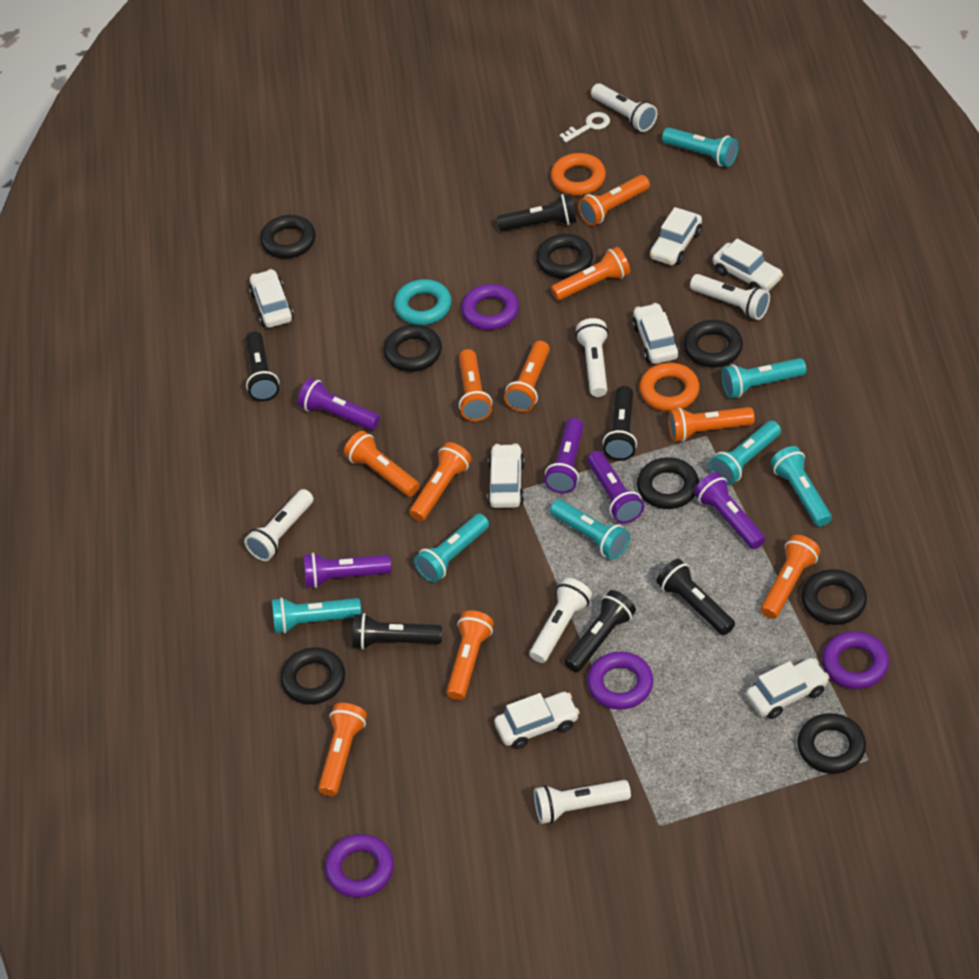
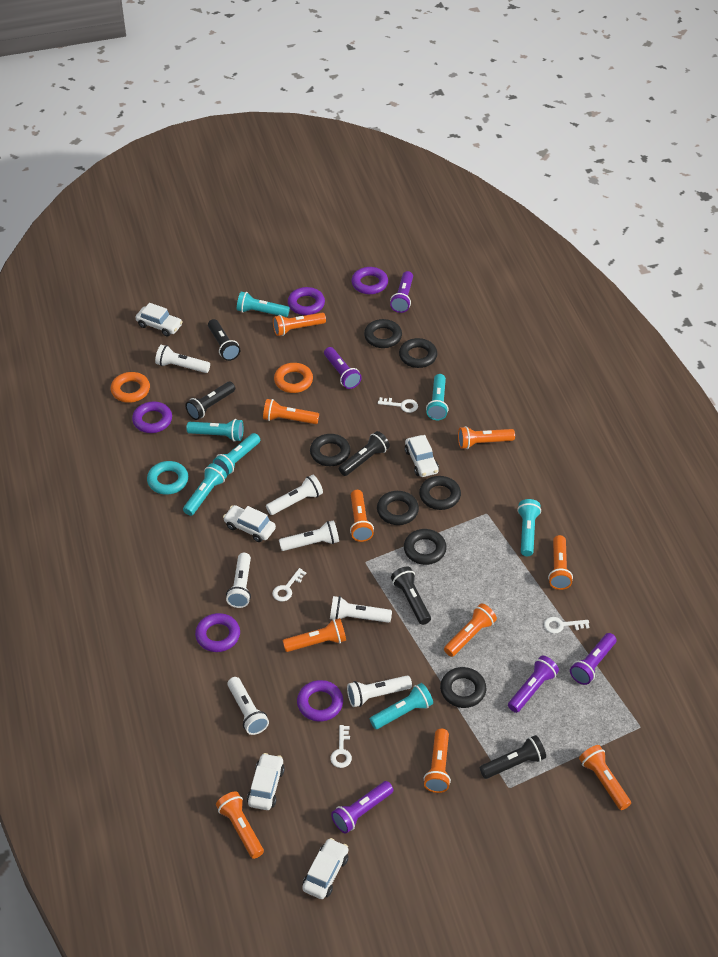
black flashlight: 6 -> 5
black ring: 8 -> 7
purple ring: 4 -> 5
white car: 7 -> 5
white flashlight: 6 -> 7
white key: 1 -> 4

